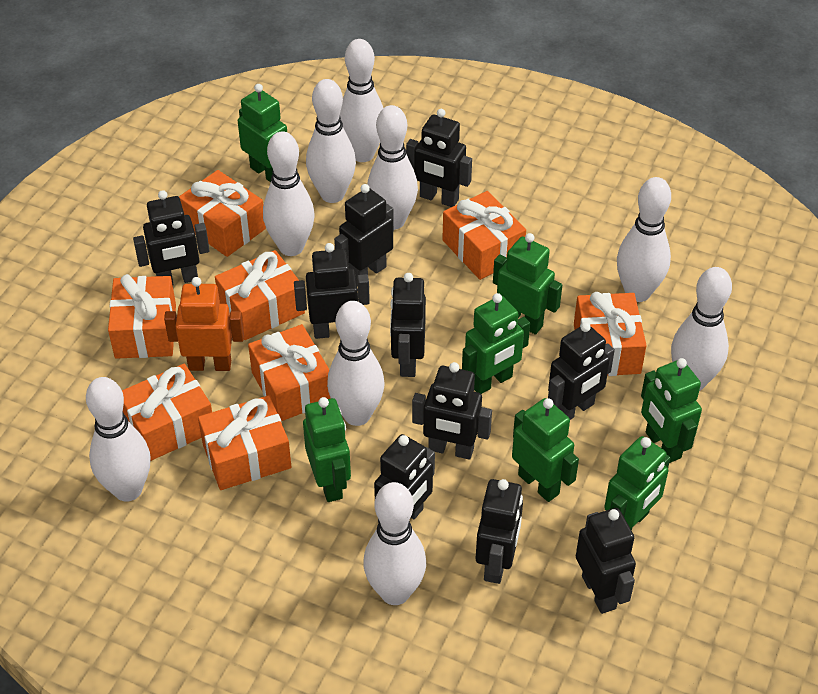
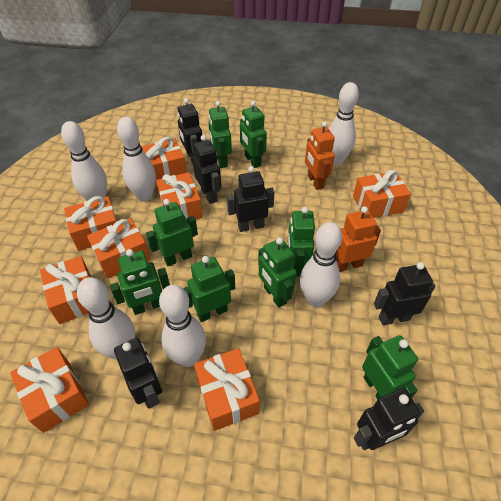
black robot: 10 -> 6
green robot: 7 -> 8
orange robot: 1 -> 2
white bowling pin: 9 -> 6

